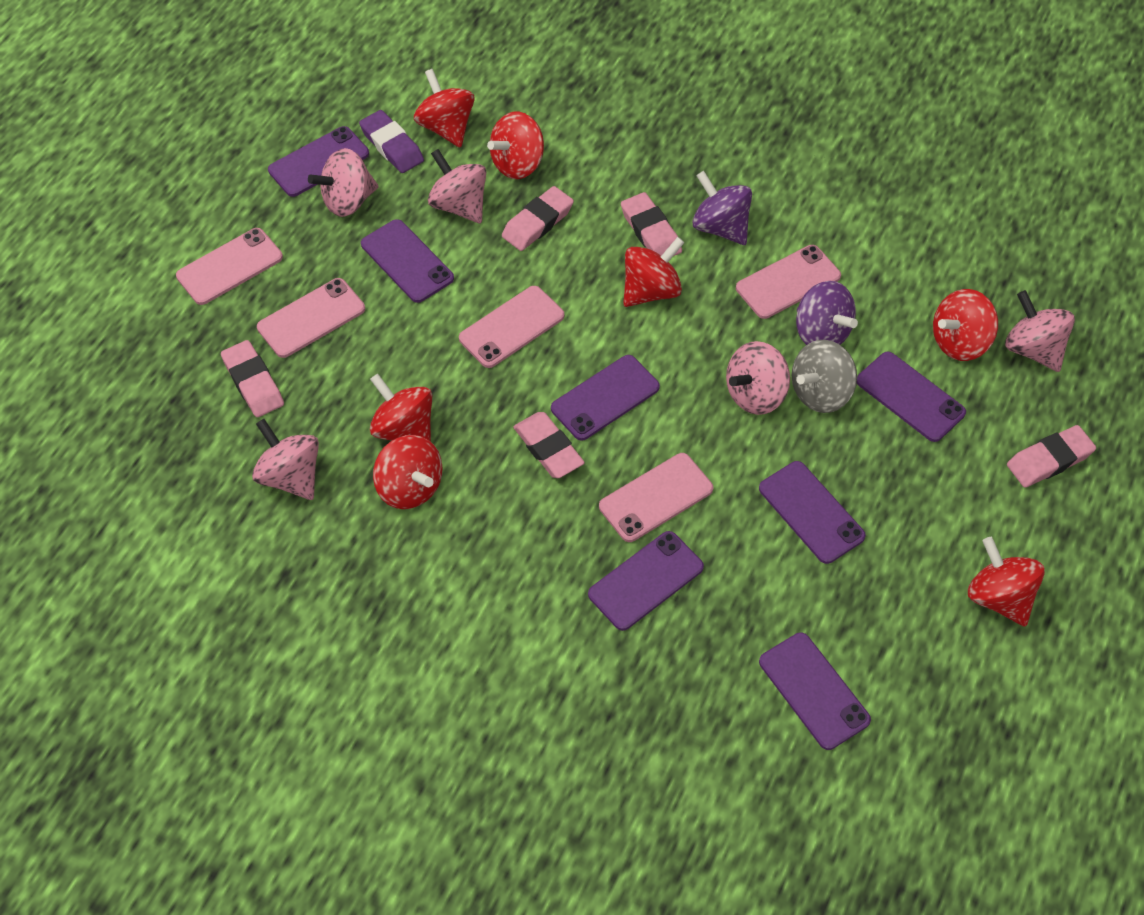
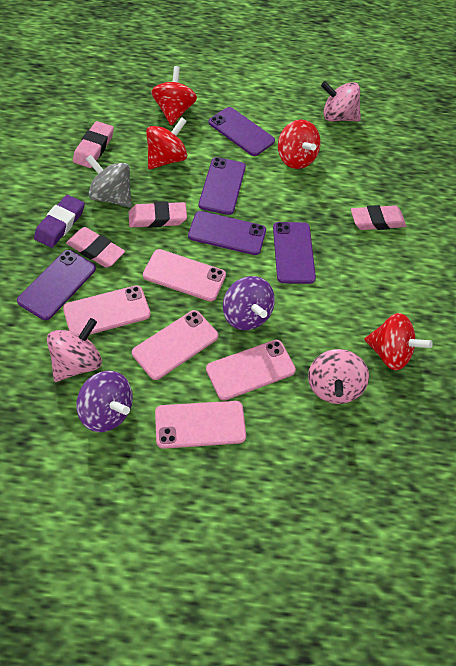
pink eraser: 5 -> 4
pink spinning top: 5 -> 3
purple phone: 7 -> 5
red spinning top: 7 -> 4

